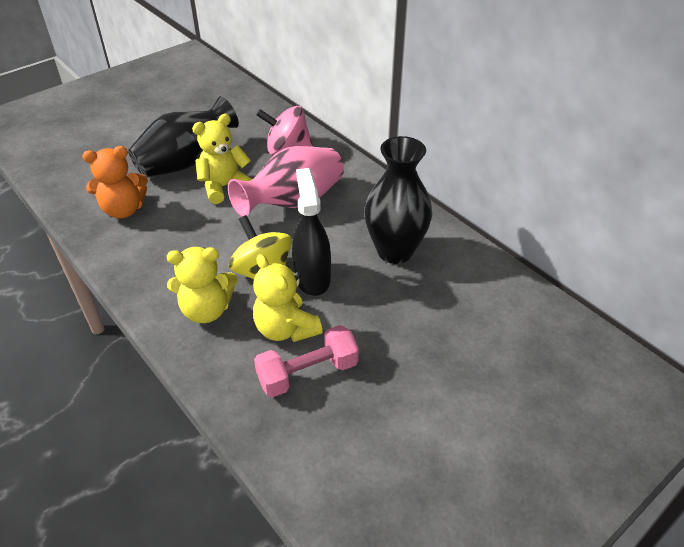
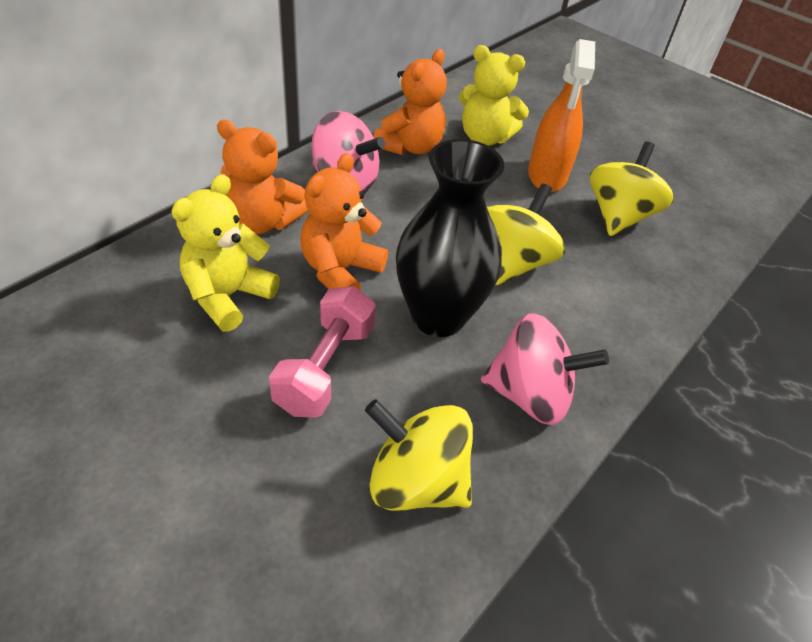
black spray bottle: 1 -> 0
black vase: 2 -> 1
orange spray bottle: 0 -> 1
orange teddy bear: 1 -> 3
pink spinning top: 1 -> 2
pink vase: 1 -> 0
yellow spinning top: 1 -> 3
yellow teddy bear: 3 -> 2

